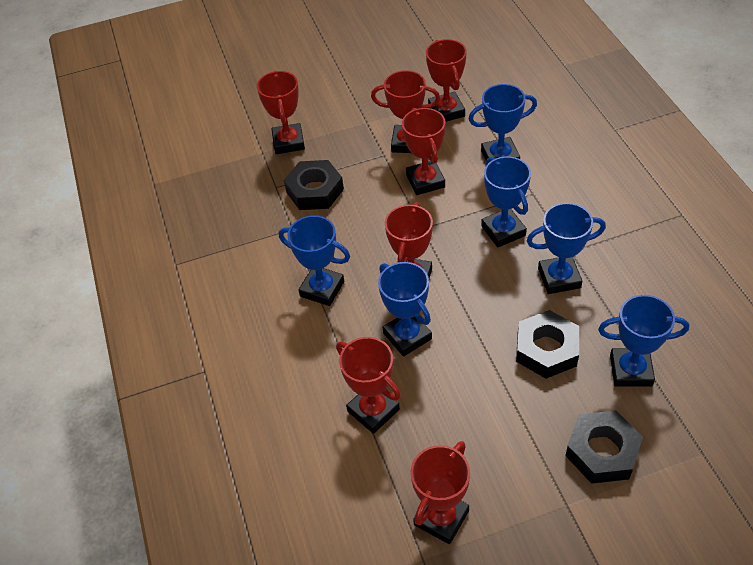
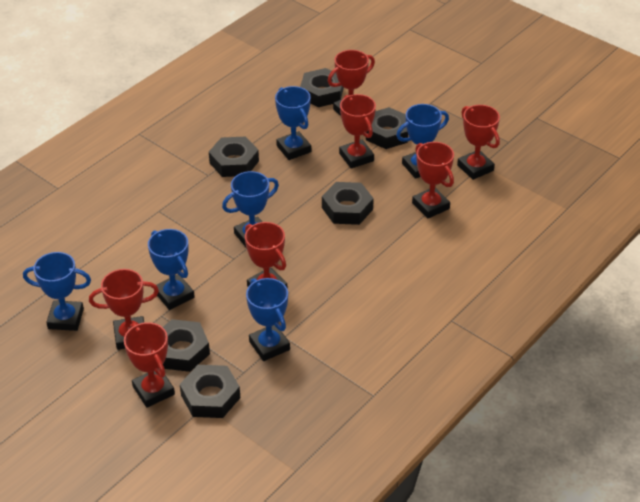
black nut: 3 -> 6

